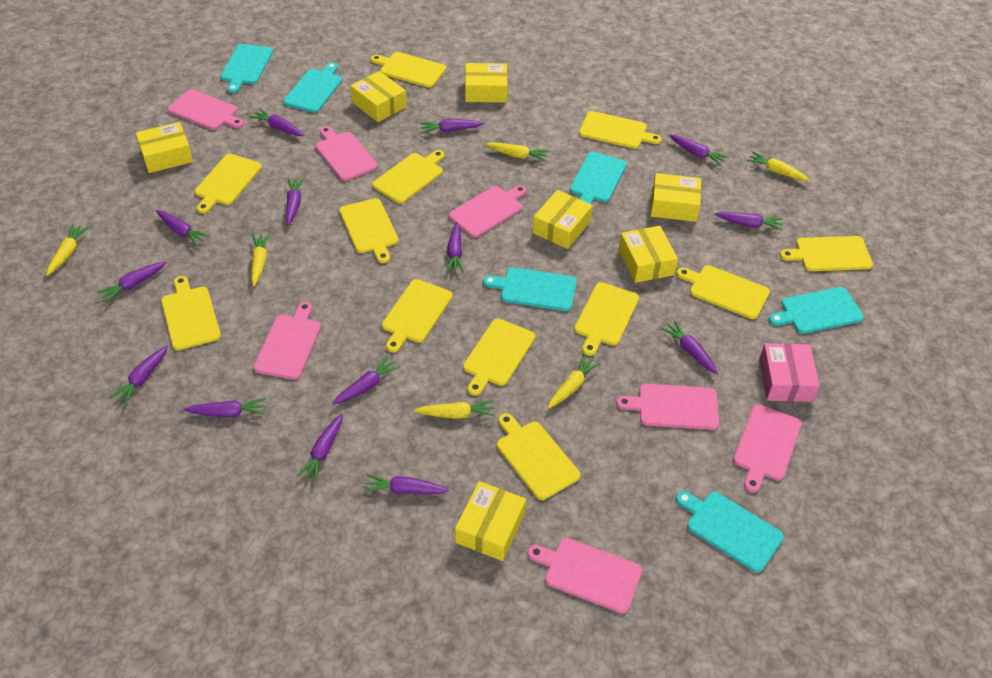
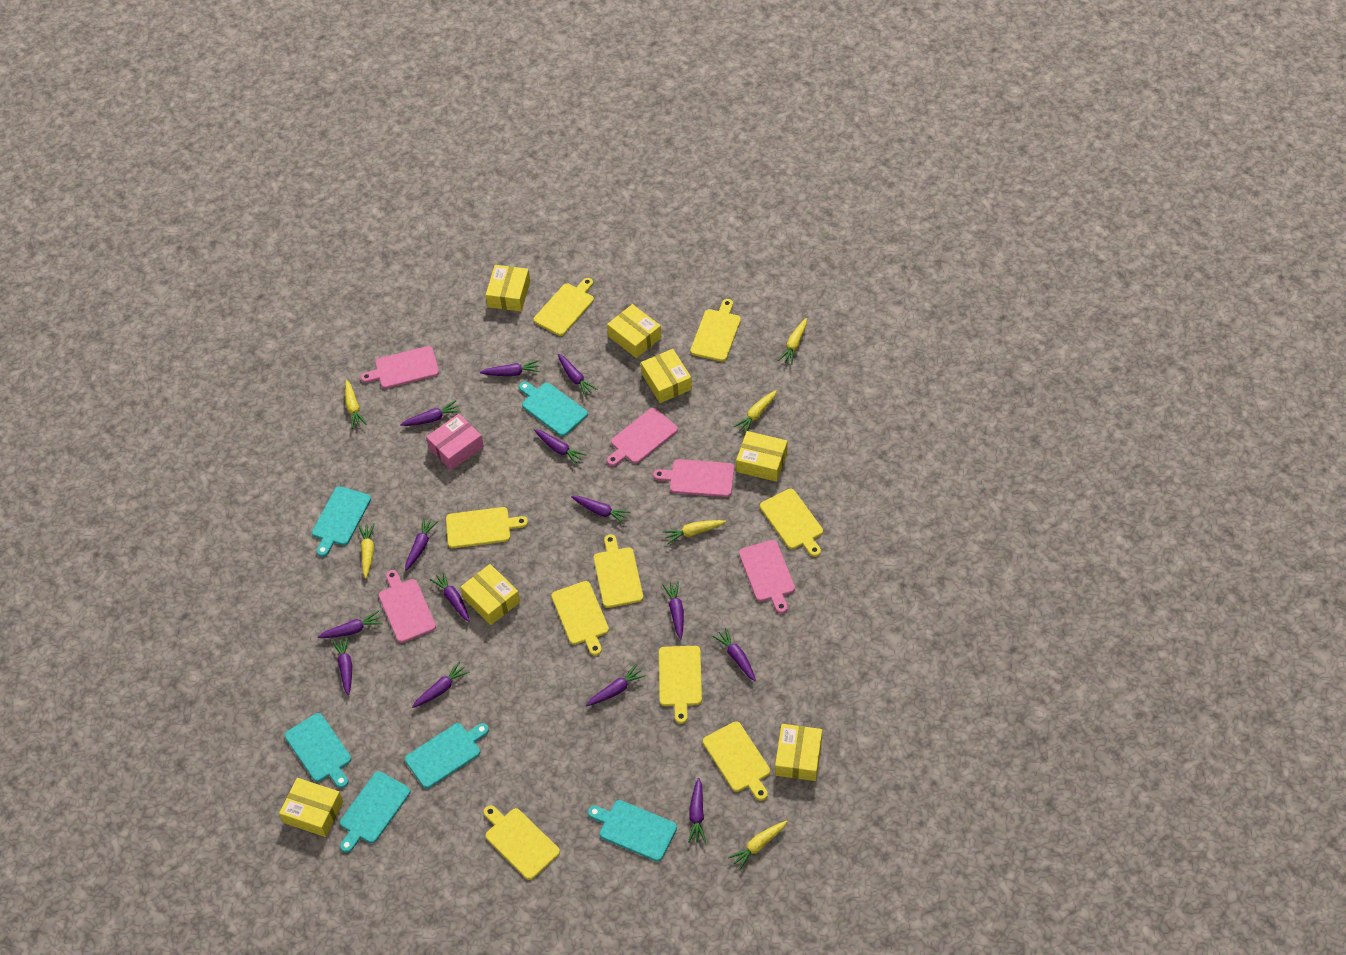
pink cutting board: 7 -> 5
yellow cutting board: 12 -> 9

